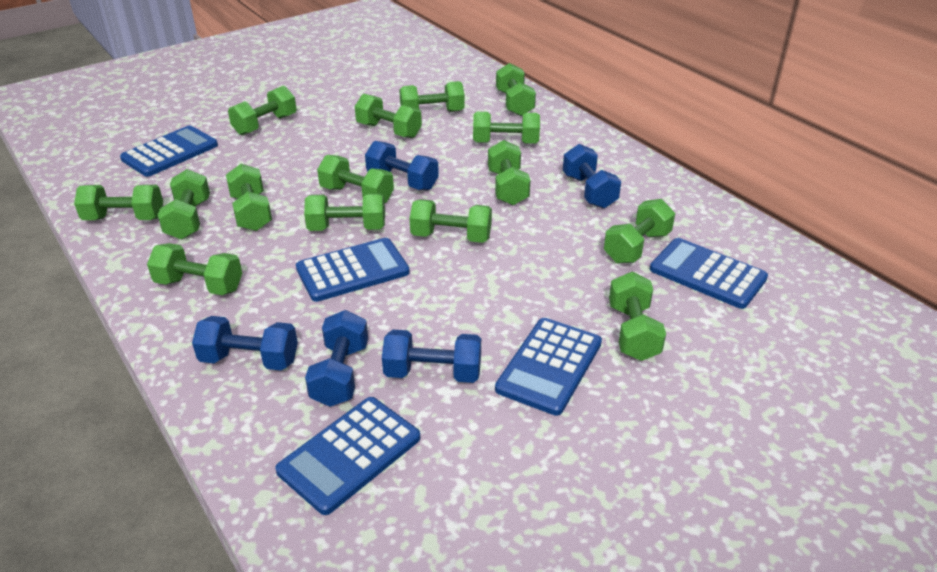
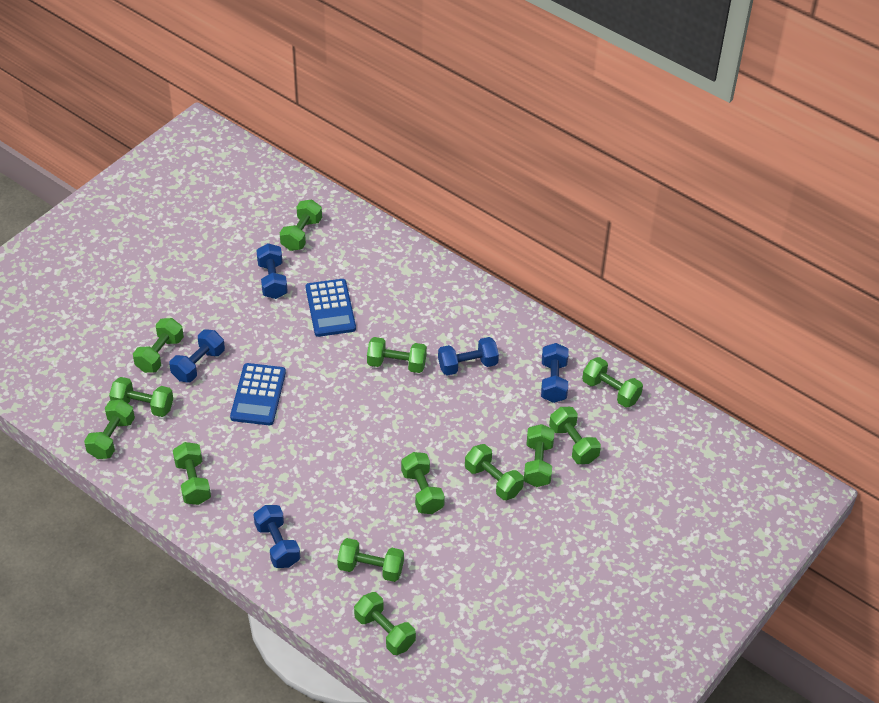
blue calculator: 5 -> 2
green dumbbell: 15 -> 13

